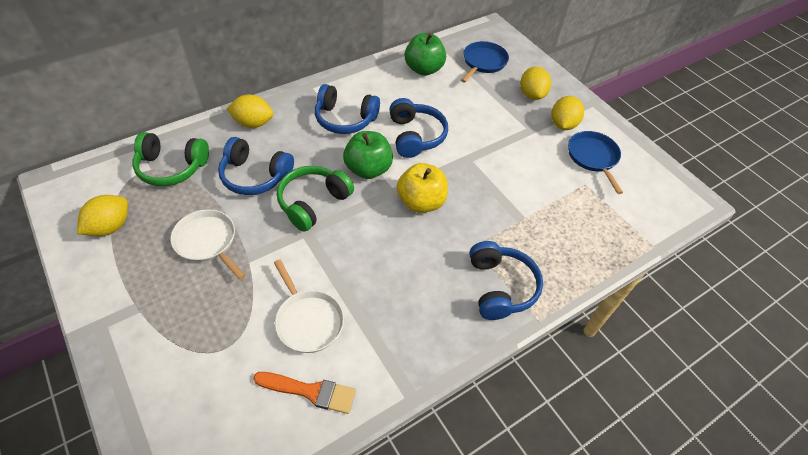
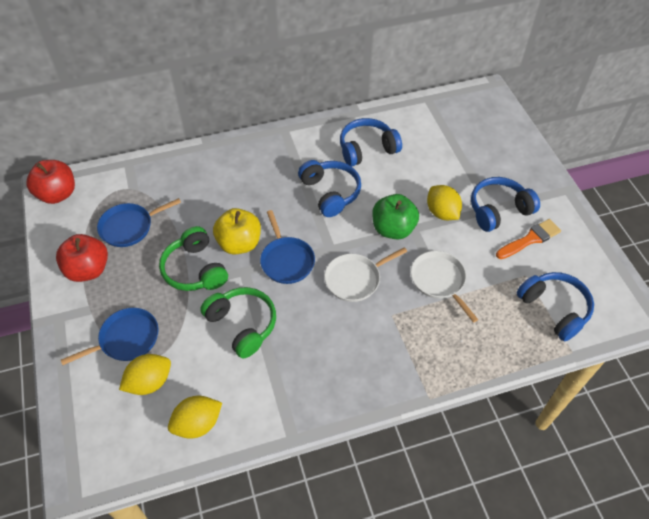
blue pan: 2 -> 3
green apple: 2 -> 1
red apple: 0 -> 2
yellow lemon: 4 -> 3

